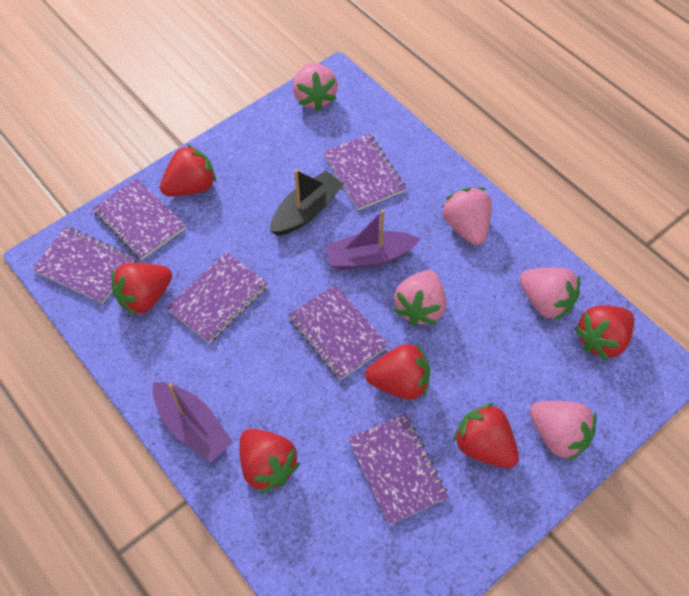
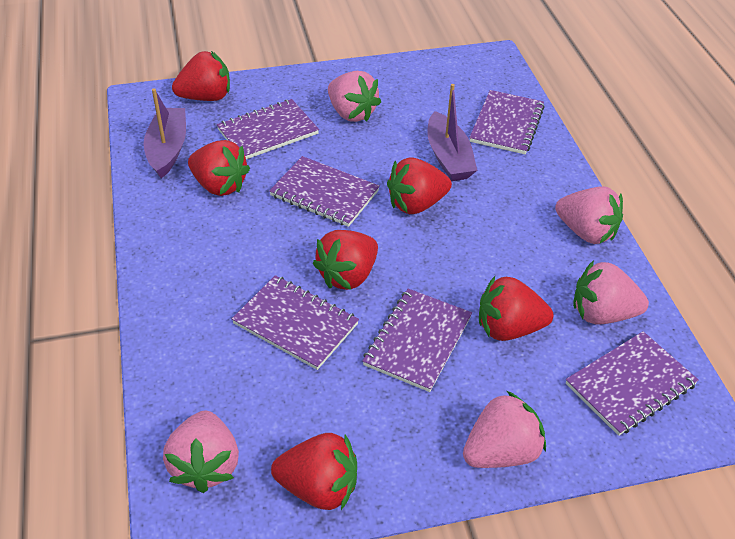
black boat: 1 -> 0

